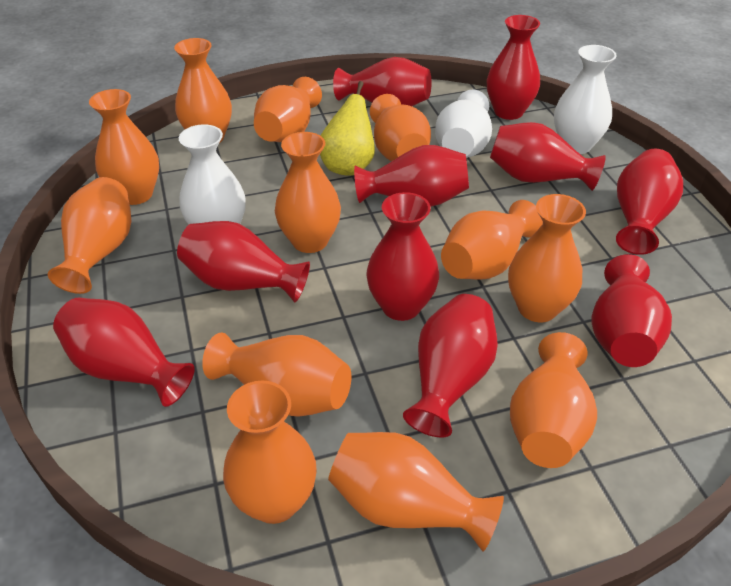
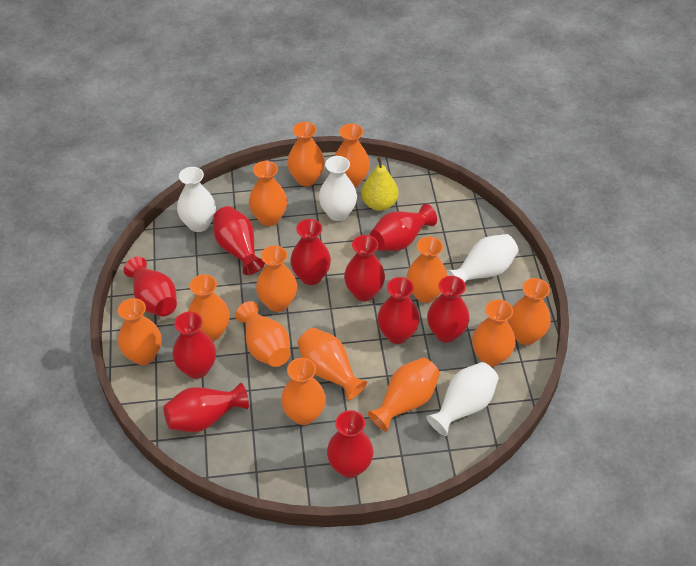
orange vase: 12 -> 13
white vase: 3 -> 4

